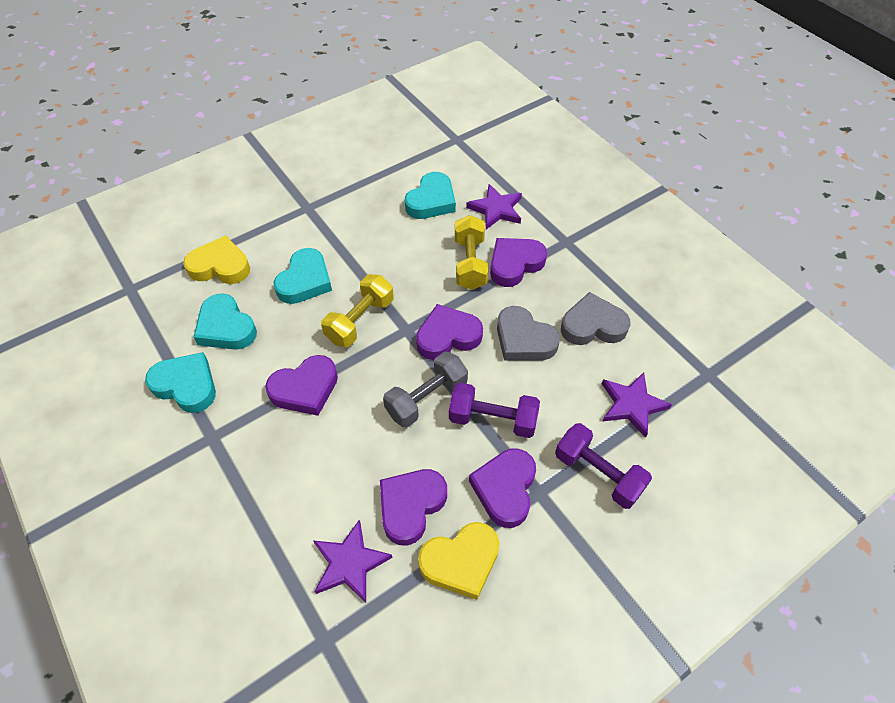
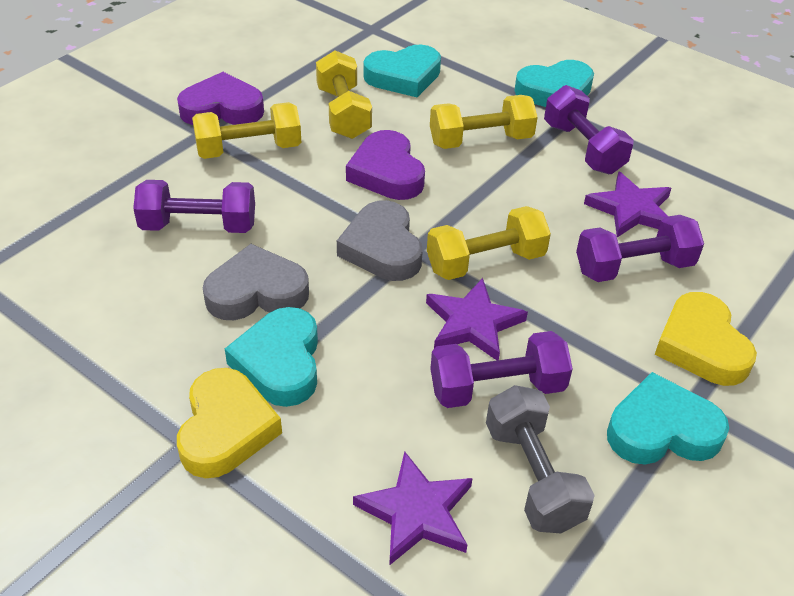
purple dumbbell: 2 -> 4
purple heart: 5 -> 2
yellow dumbbell: 2 -> 4

